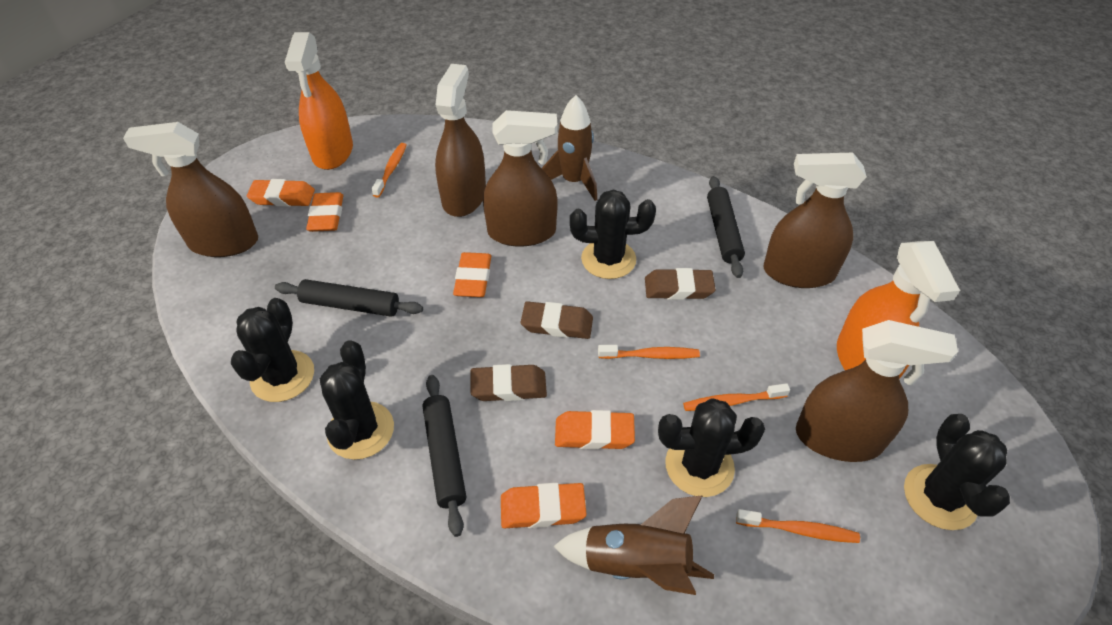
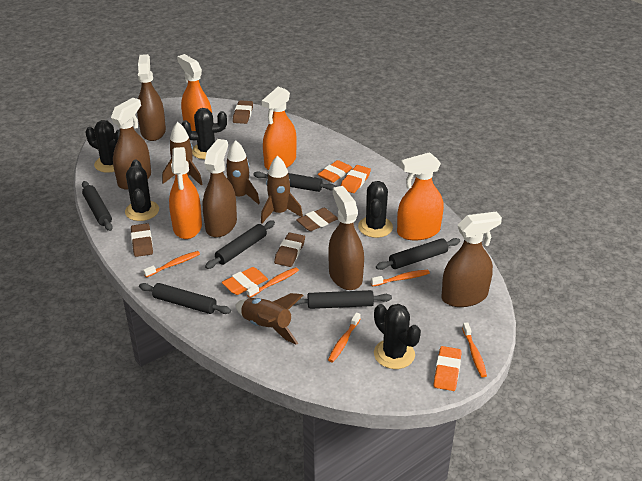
black rolling pin: 3 -> 6
brown eraser: 3 -> 4
brown rocket: 2 -> 4
orange eraser: 5 -> 4
orange spray bottle: 2 -> 4
orange toothbrush: 4 -> 5

